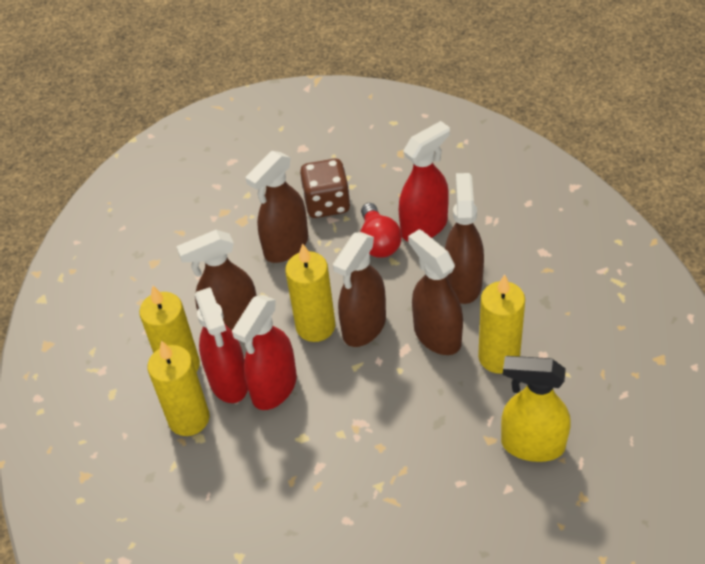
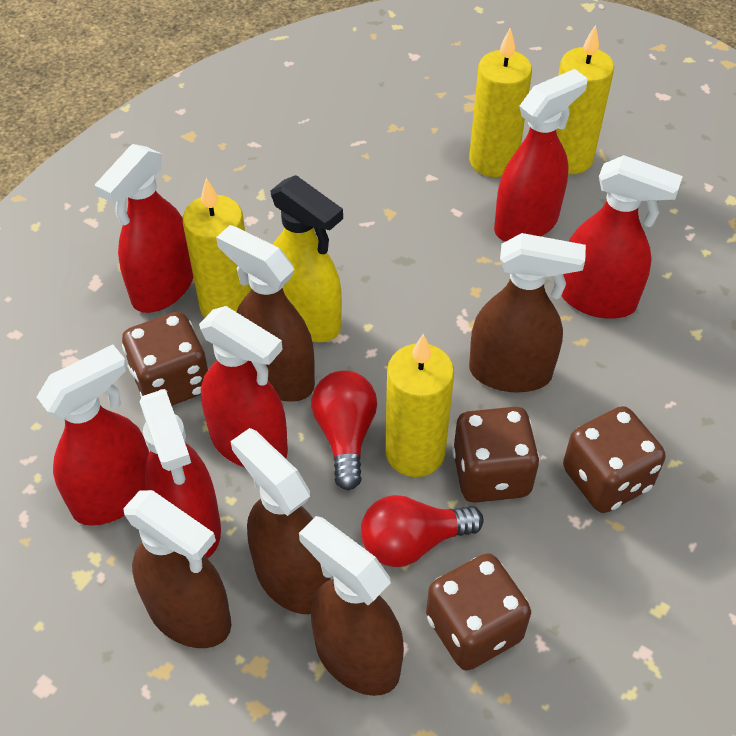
brown dice: 1 -> 4
red light bulb: 1 -> 2
red spray bottle: 3 -> 6

